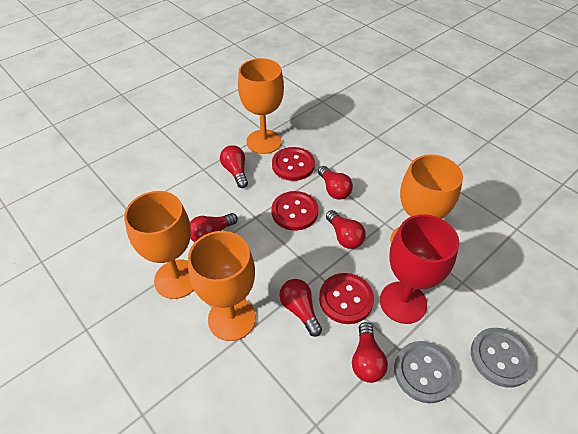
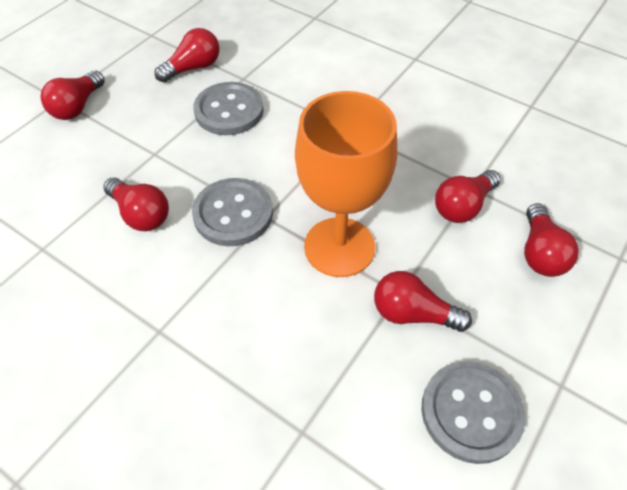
grey button: 2 -> 3
orange goblet: 4 -> 1
red button: 3 -> 0
red goblet: 1 -> 0

